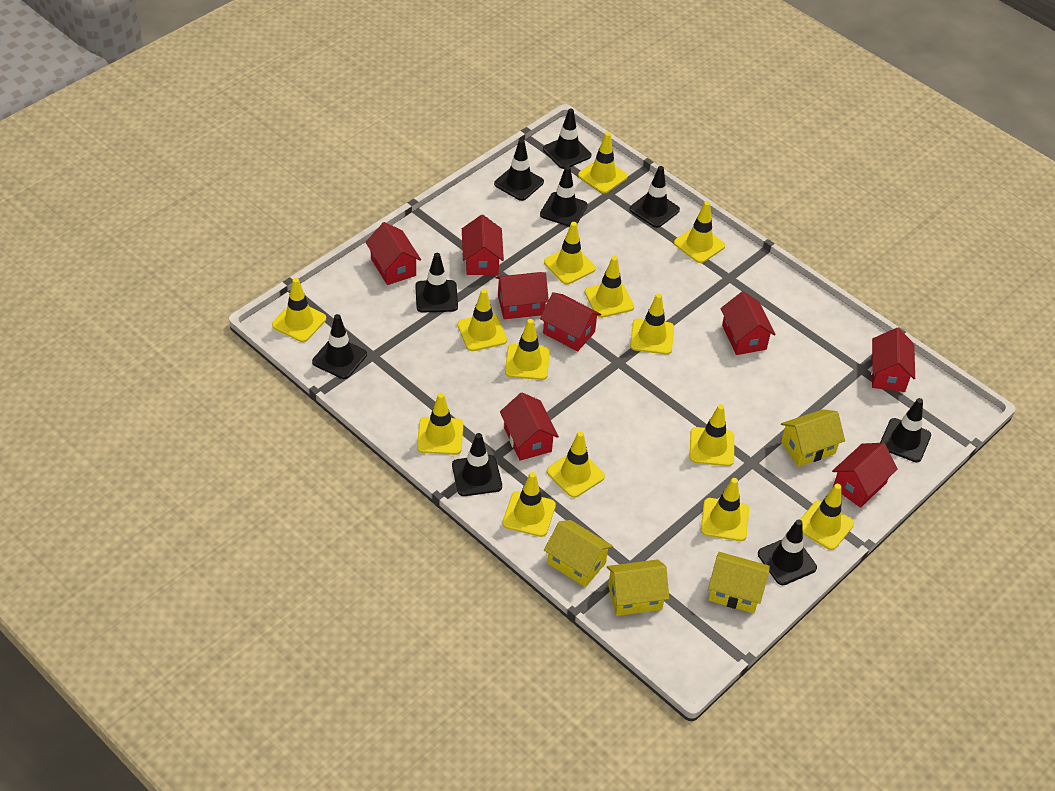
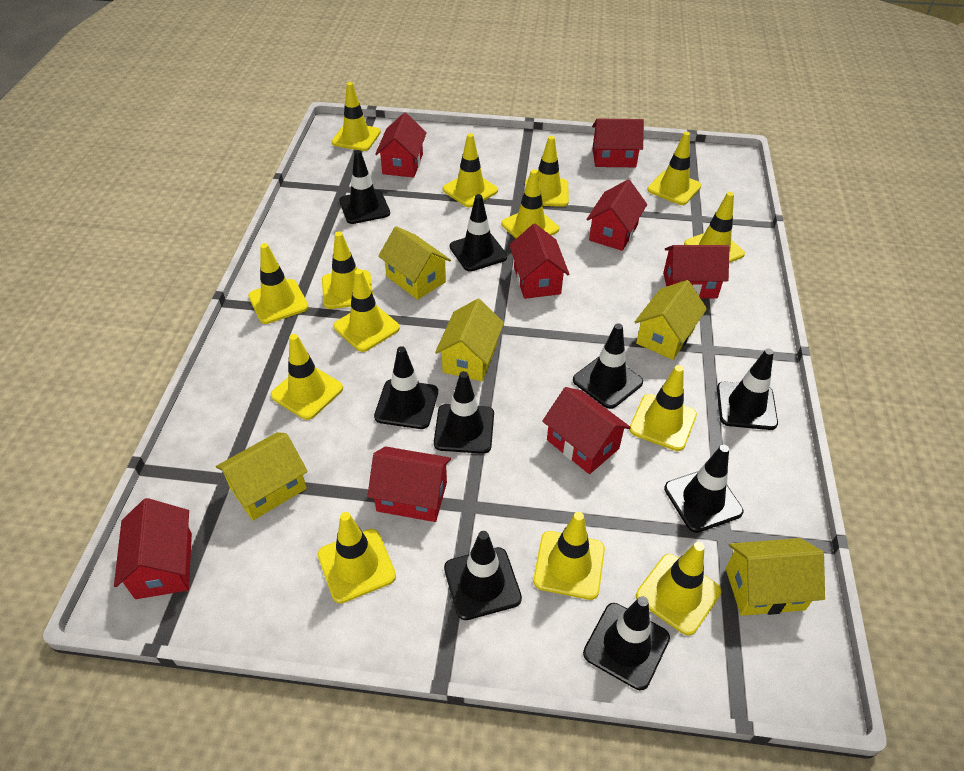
yellow house: 4 -> 5

